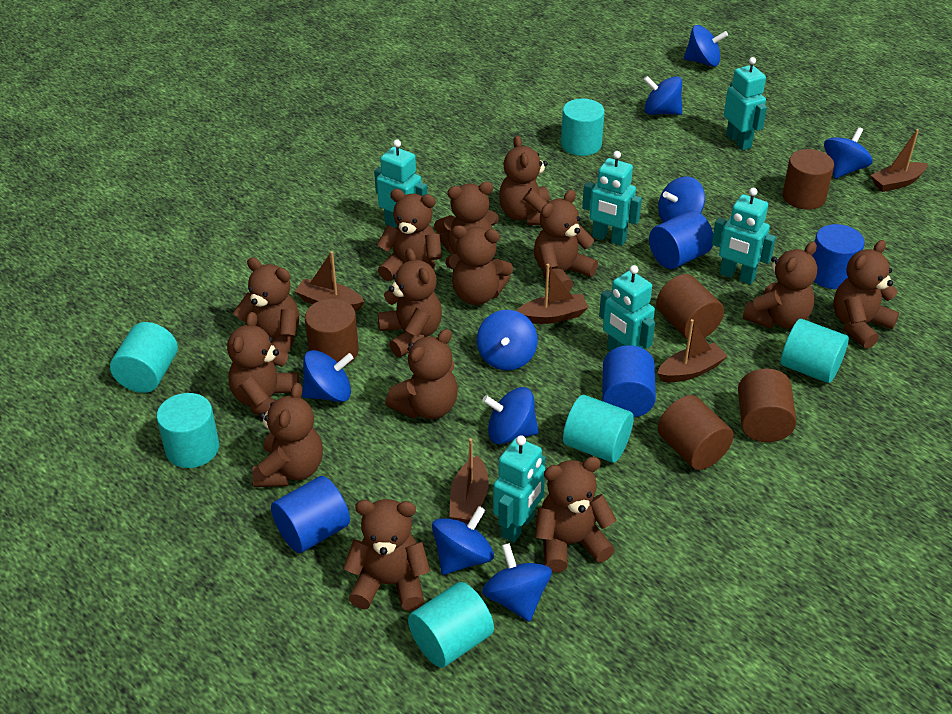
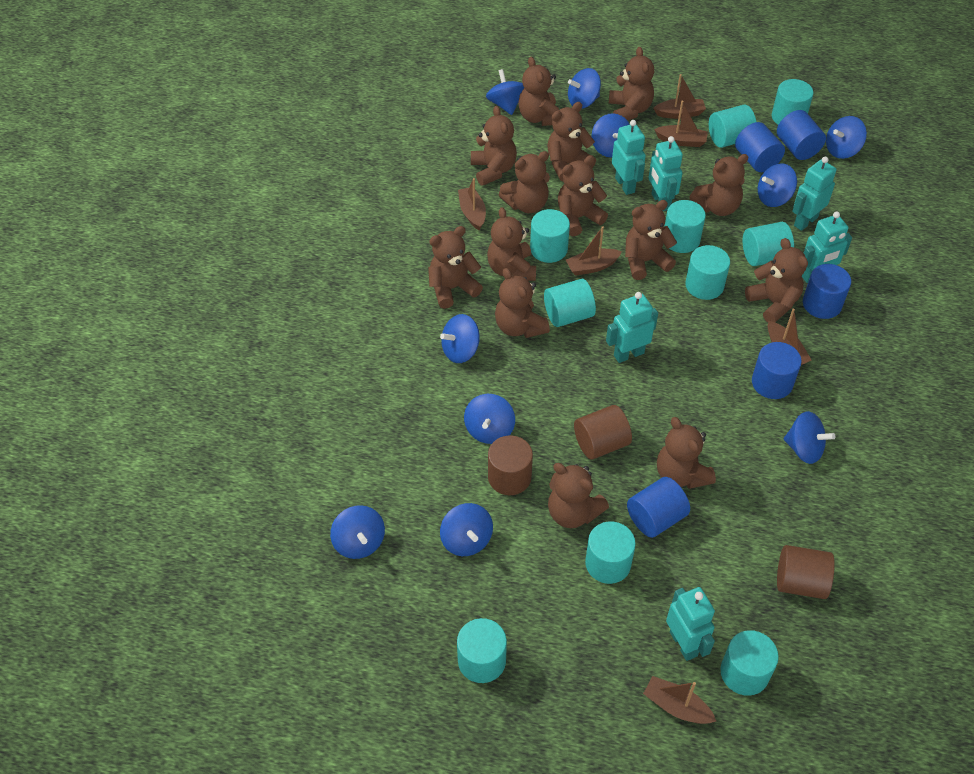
blue cylinder: 4 -> 5
blue spinning top: 9 -> 10
brown boat: 5 -> 6
brown cylinder: 5 -> 3
turquoise cylinder: 6 -> 10

